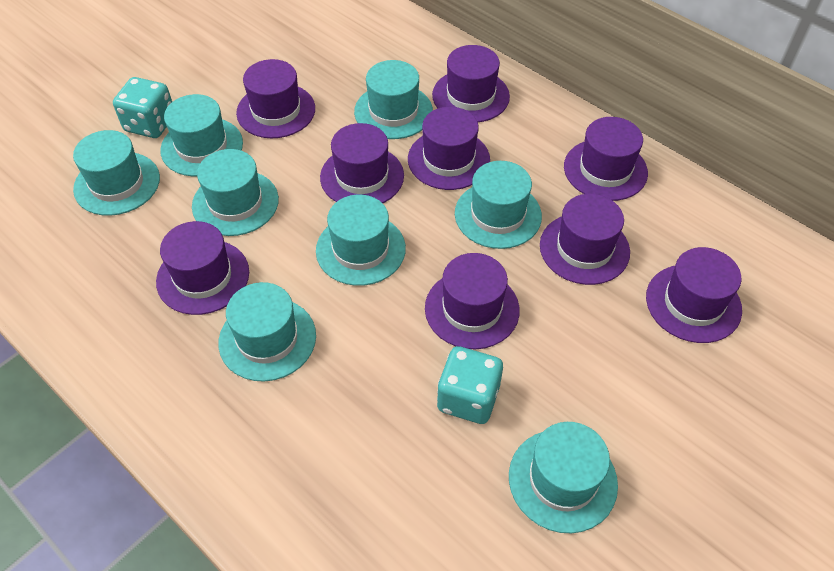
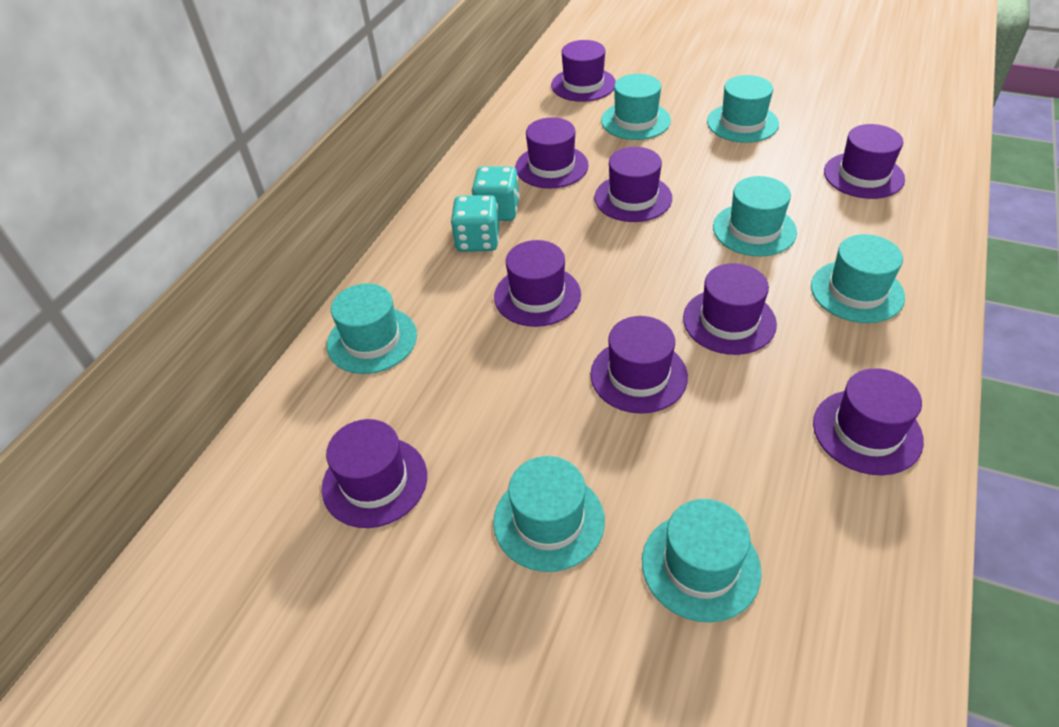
turquoise hat: 8 -> 7

